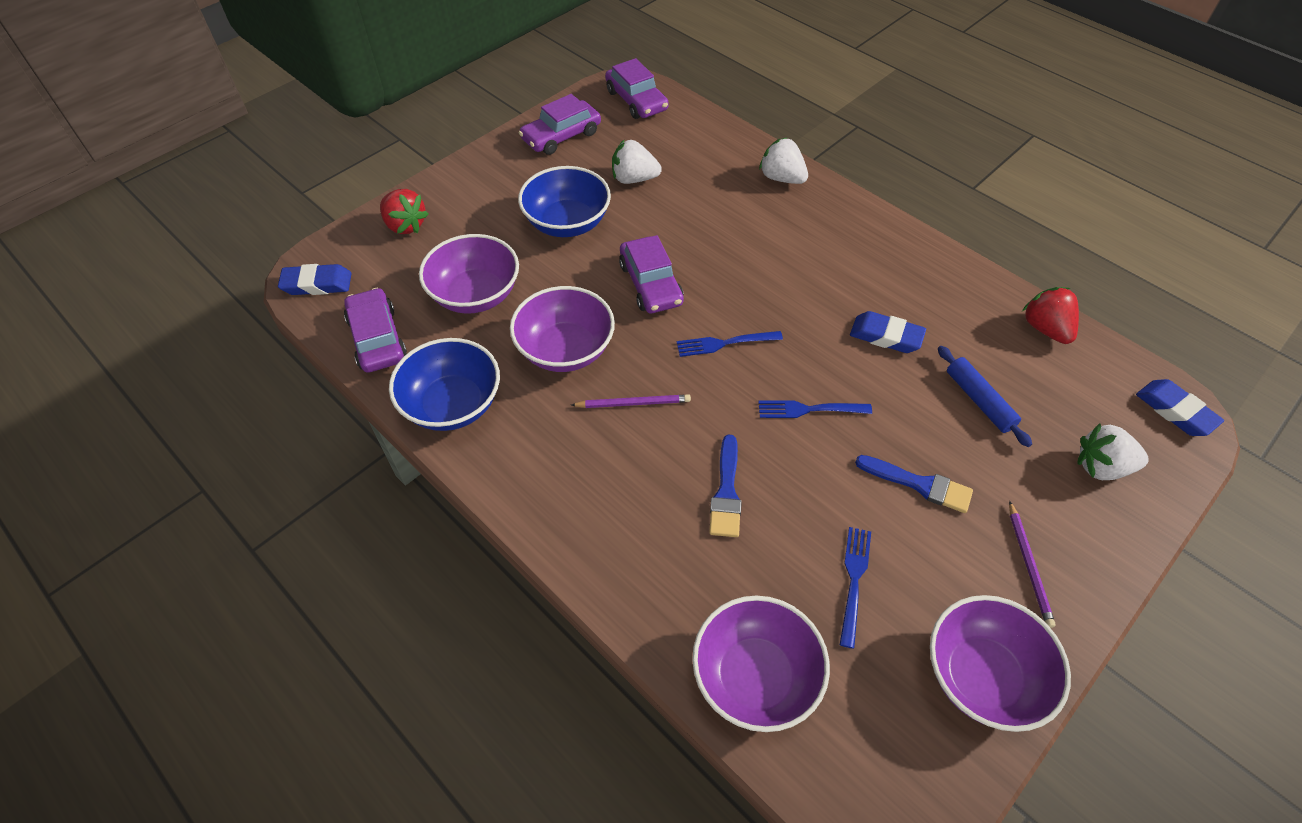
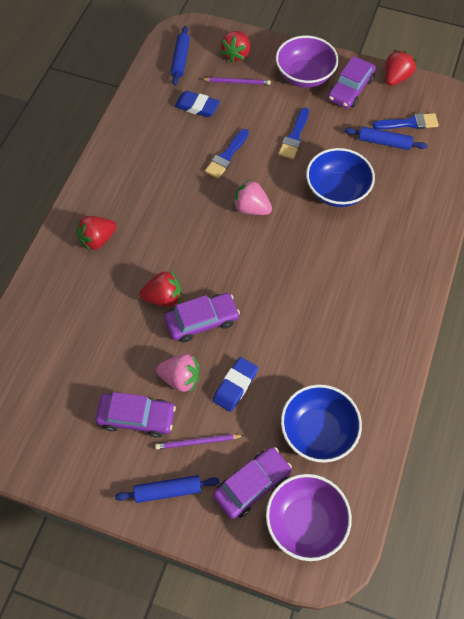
blue brush: 2 -> 3
blue eraser: 3 -> 2
blue fork: 3 -> 0
blue rolling pin: 1 -> 3
pink strawberry: 0 -> 2
purple bowl: 4 -> 2
red strawberry: 2 -> 4
white strawberry: 3 -> 0

